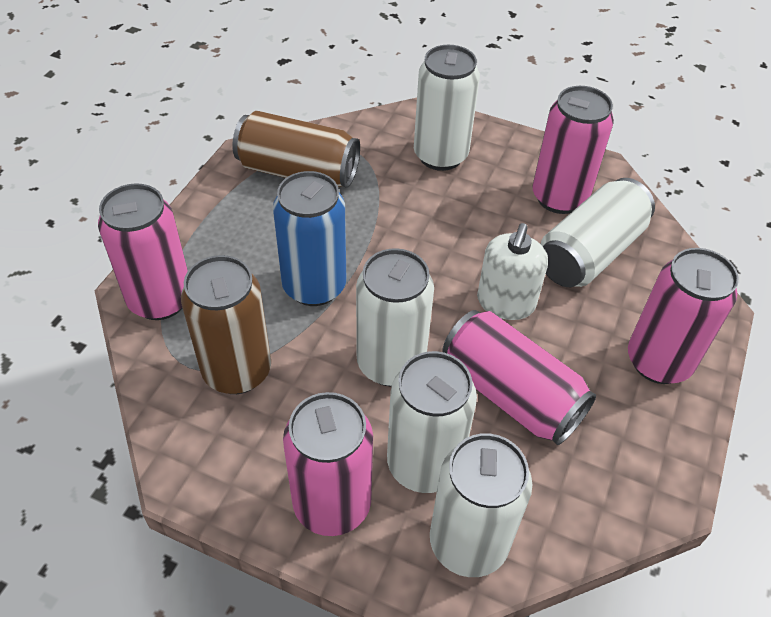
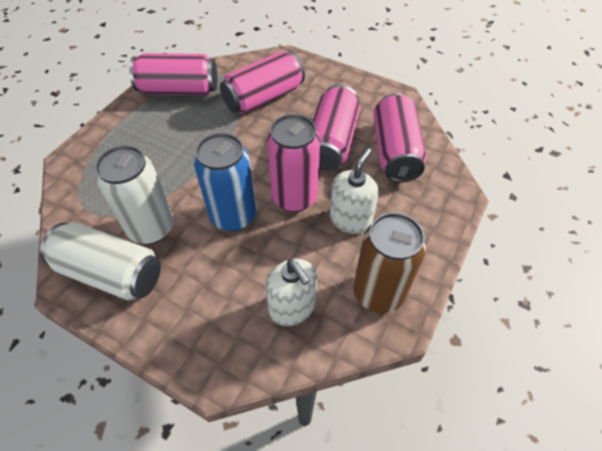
brown can: 2 -> 1
white can: 5 -> 2
white soap dispenser: 1 -> 2

